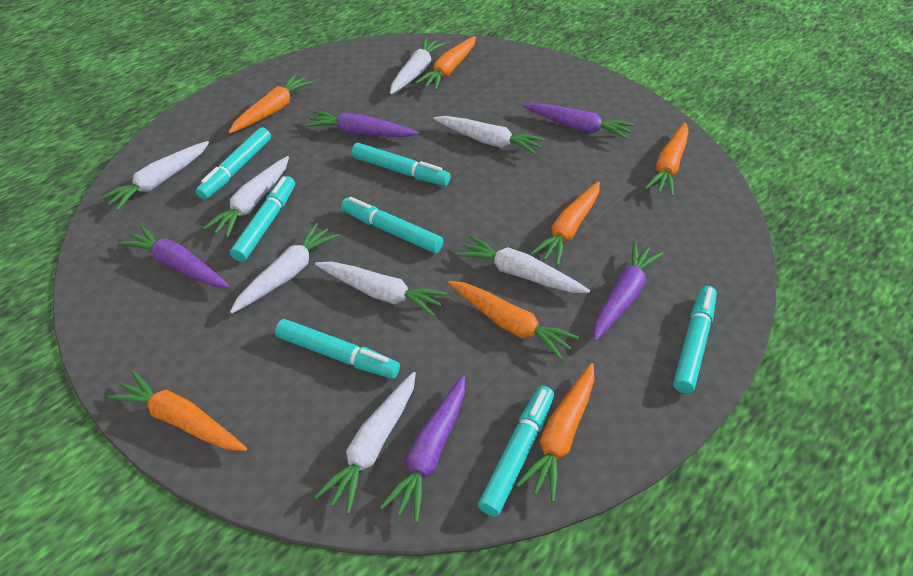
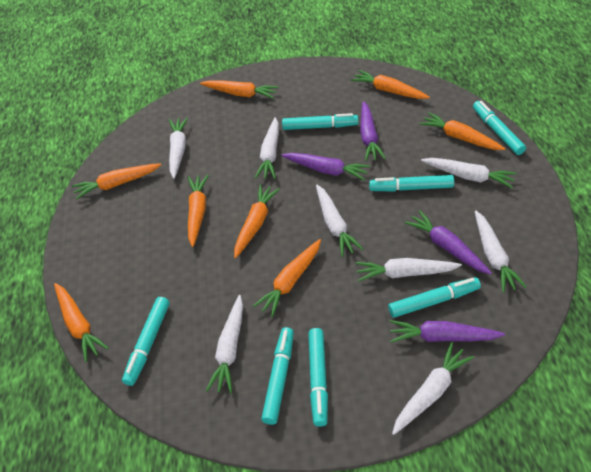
orange carrot: 7 -> 8
purple carrot: 5 -> 4

